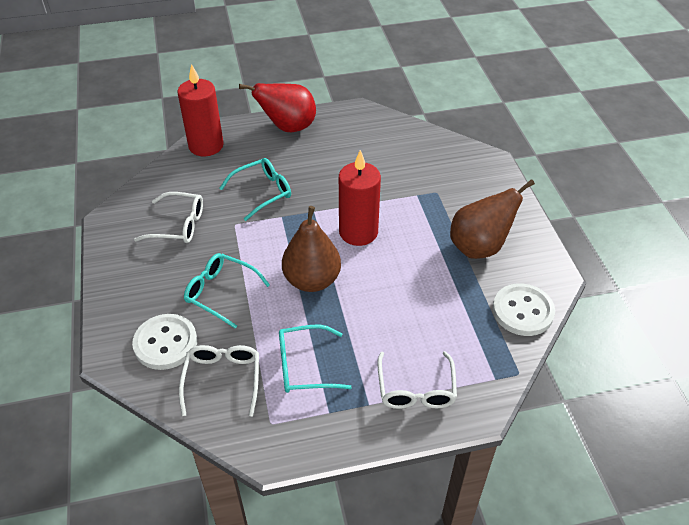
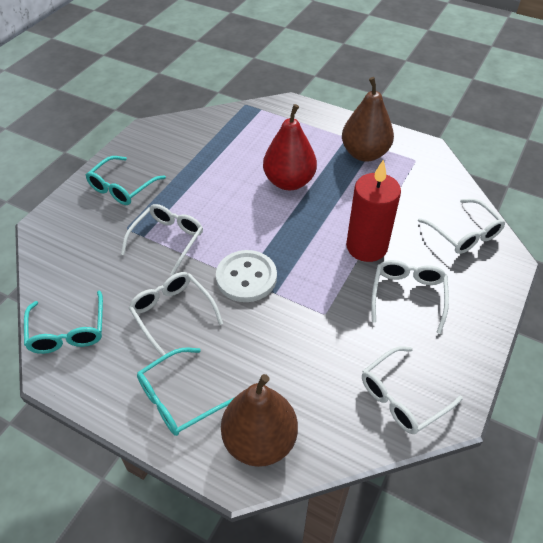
red candle: 2 -> 1
white button: 2 -> 1
white glasses: 3 -> 5

